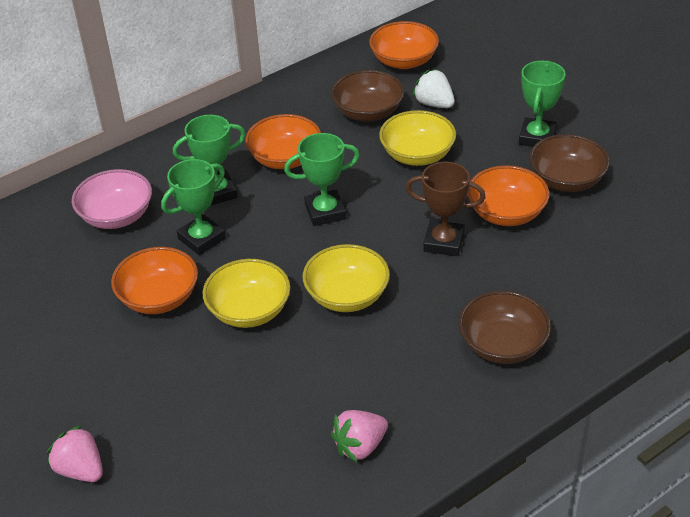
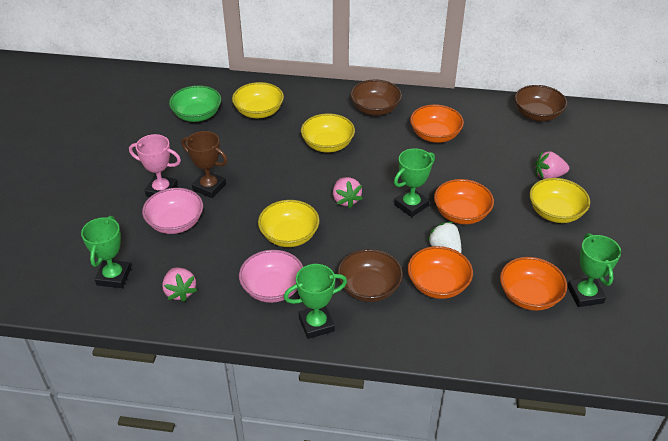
green bowl: 0 -> 1
pink bowl: 1 -> 2
pink strawberry: 2 -> 3
pink trophy: 0 -> 1
yellow bowl: 3 -> 4

